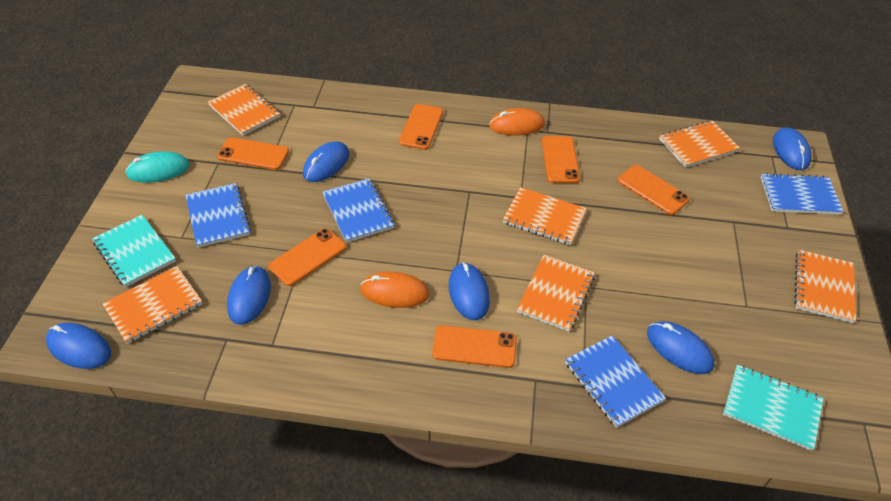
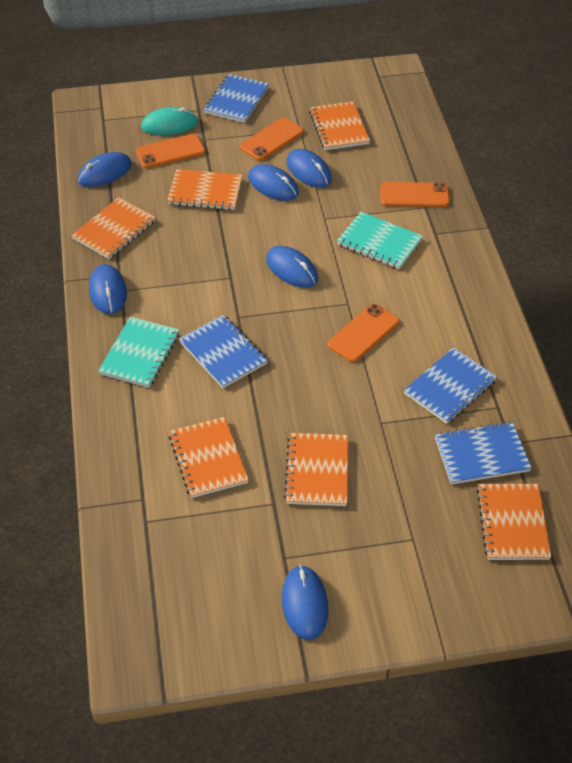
orange mouse: 2 -> 0
orange phone: 6 -> 4

